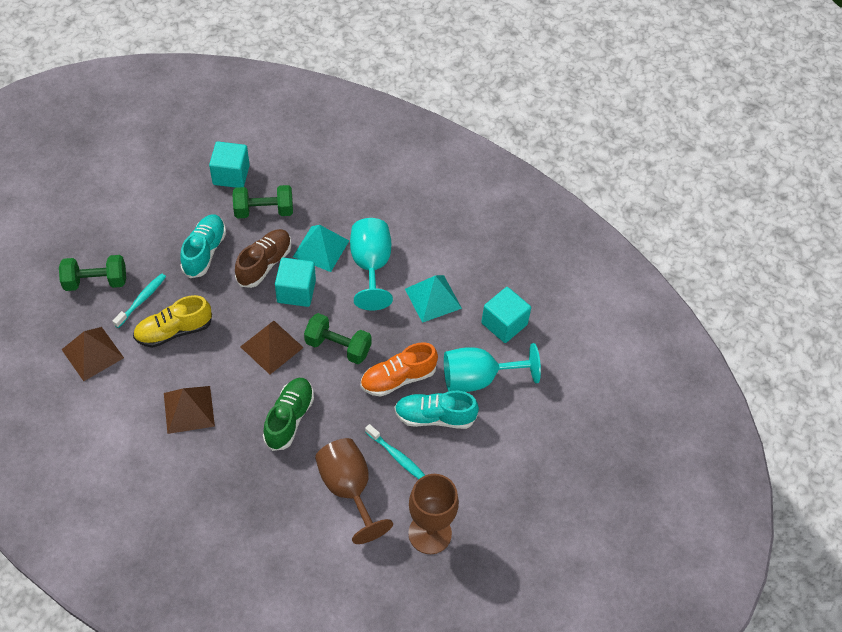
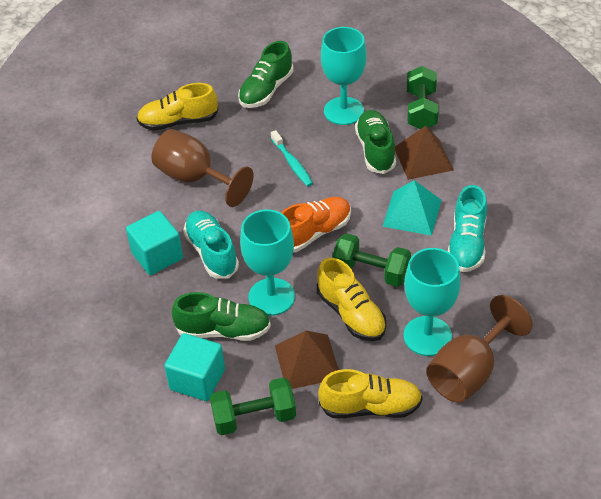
brown pyramid: 3 -> 2
brown shoe: 1 -> 0
green shoe: 1 -> 3
turquoise cube: 3 -> 2
turquoise goblet: 2 -> 3
turquoise pyramid: 2 -> 1
turquoise toothbrush: 2 -> 1
yellow shoe: 1 -> 3

